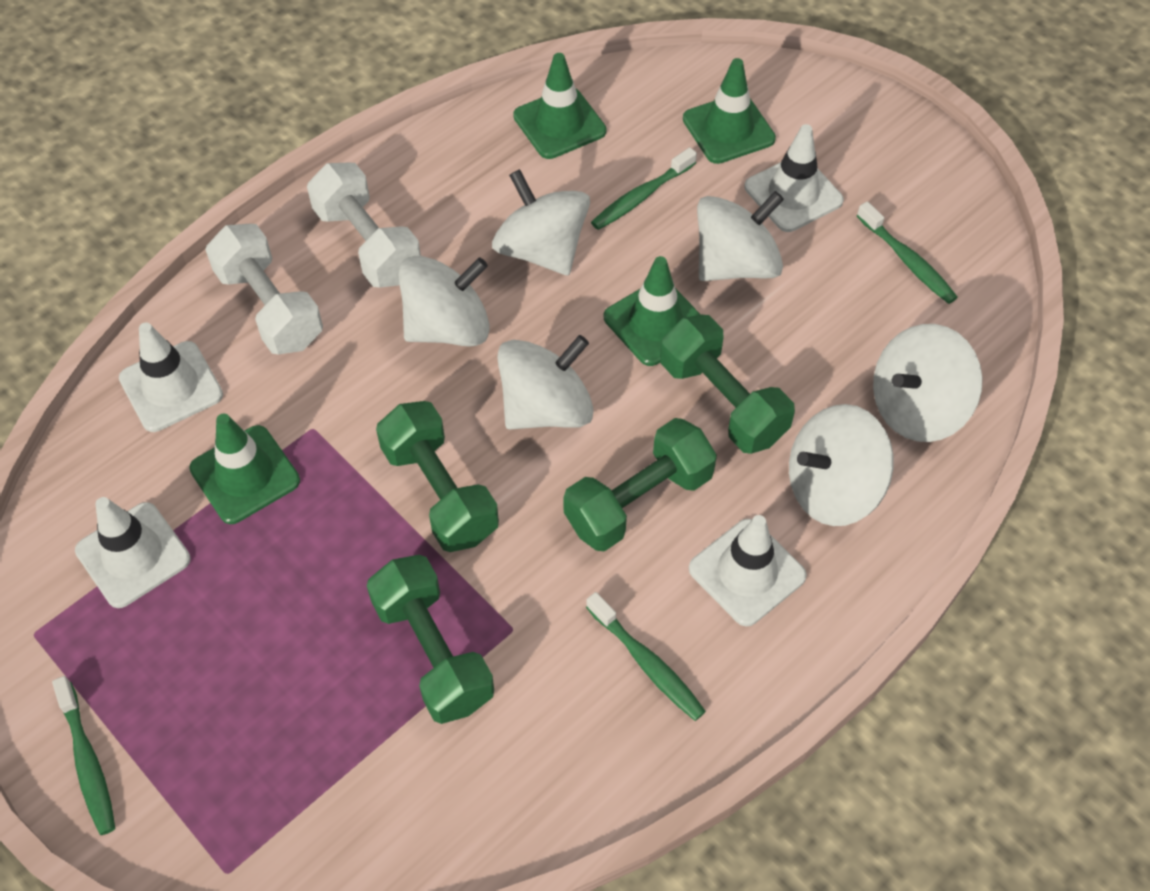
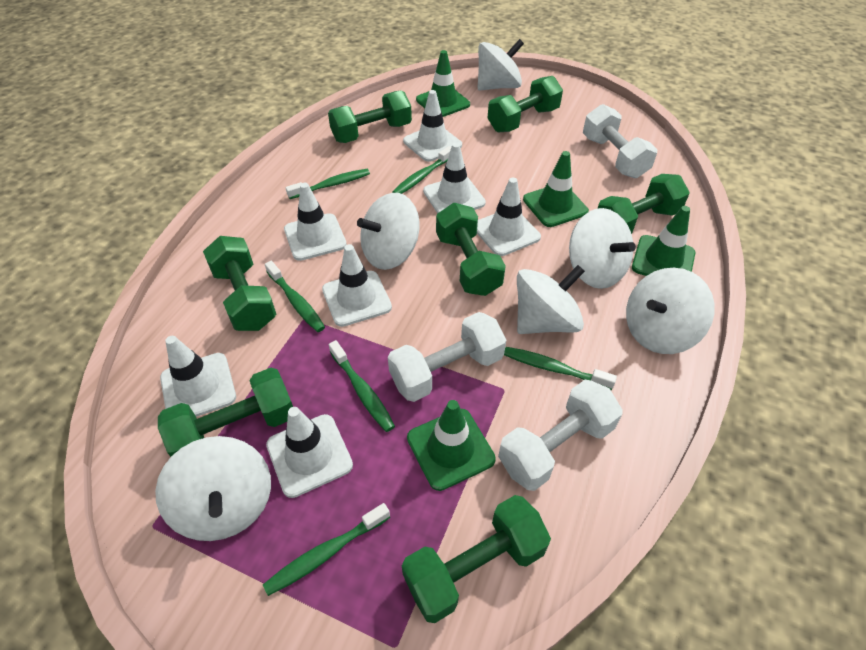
green dumbbell: 4 -> 7
green toothbrush: 4 -> 6
white dumbbell: 2 -> 3
white traffic cone: 4 -> 7

